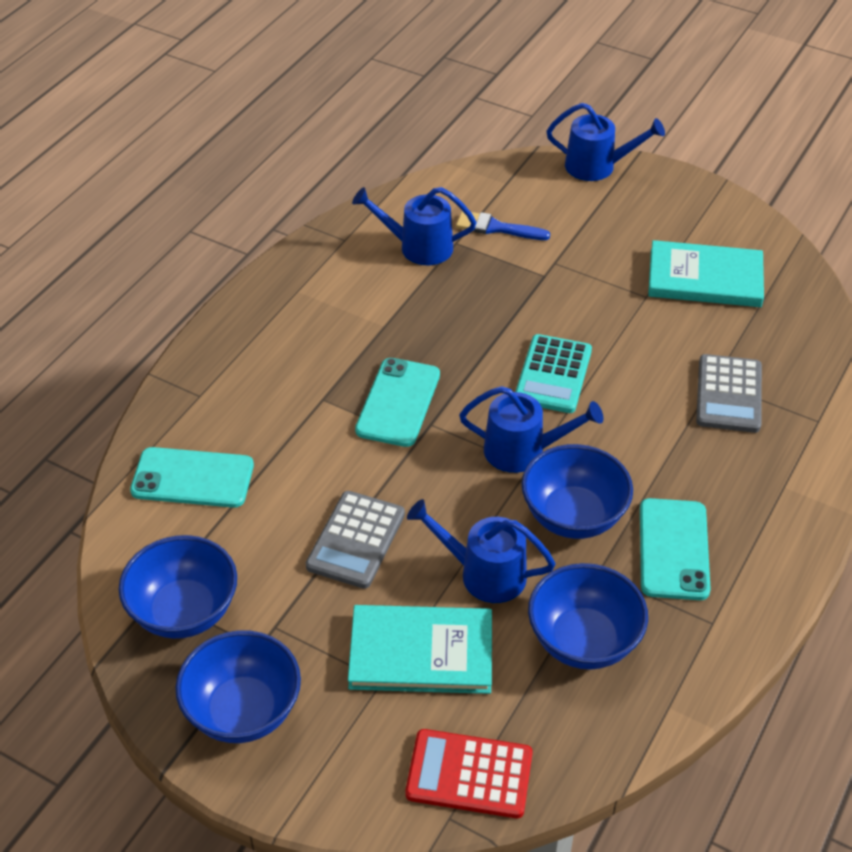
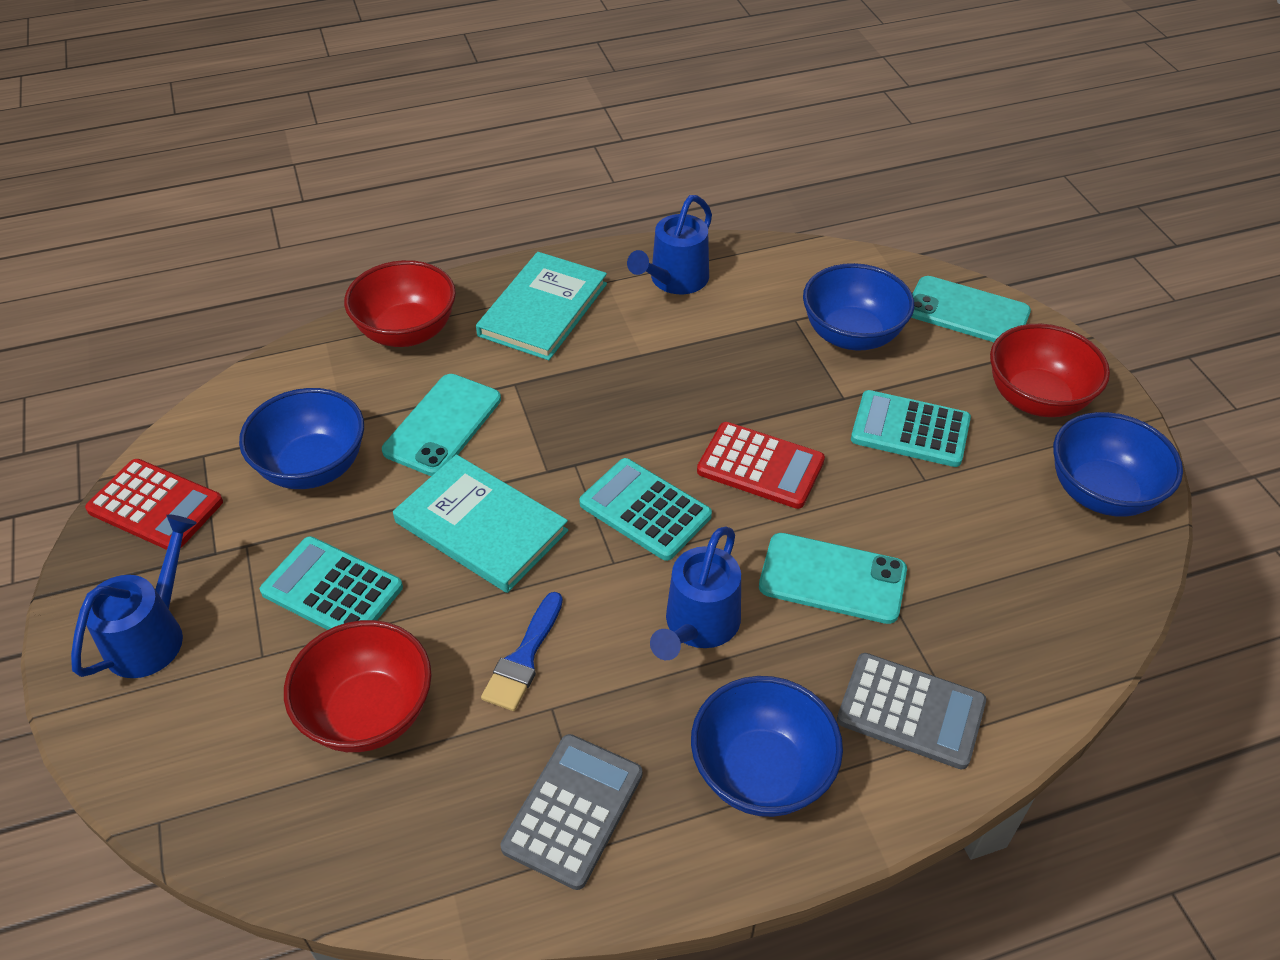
blue watering can: 4 -> 3
red bowl: 0 -> 3
red calculator: 1 -> 2
turquoise calculator: 1 -> 3

